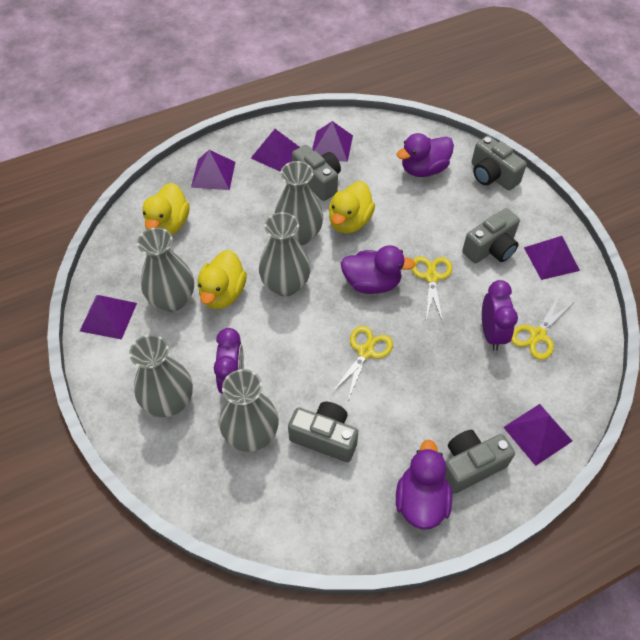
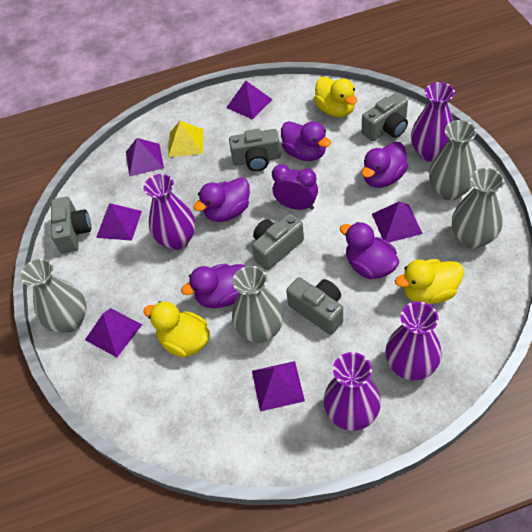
grey vase: 5 -> 4
purple clock: 2 -> 1
purple duck: 3 -> 5
purple vase: 0 -> 4
yellow pyramid: 0 -> 1
yellow scissors: 3 -> 0

